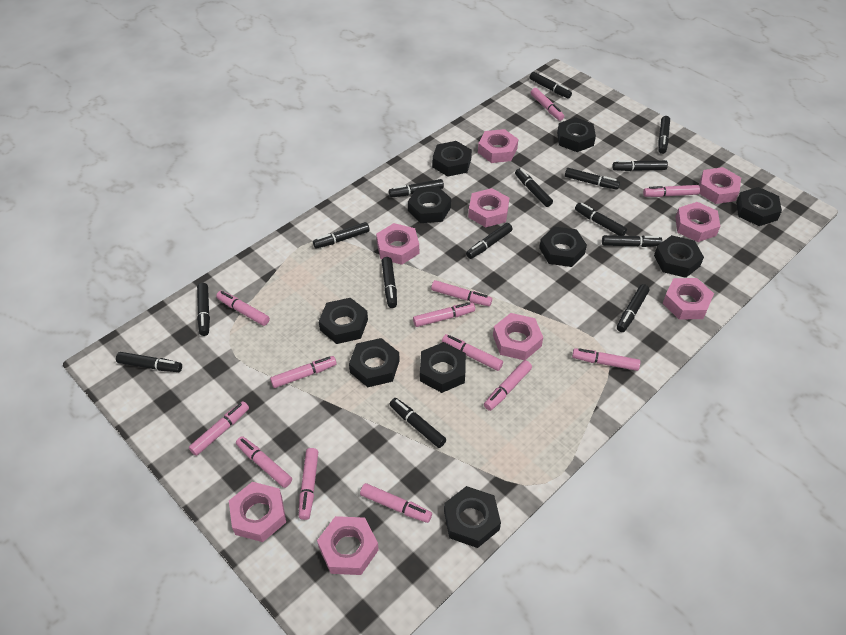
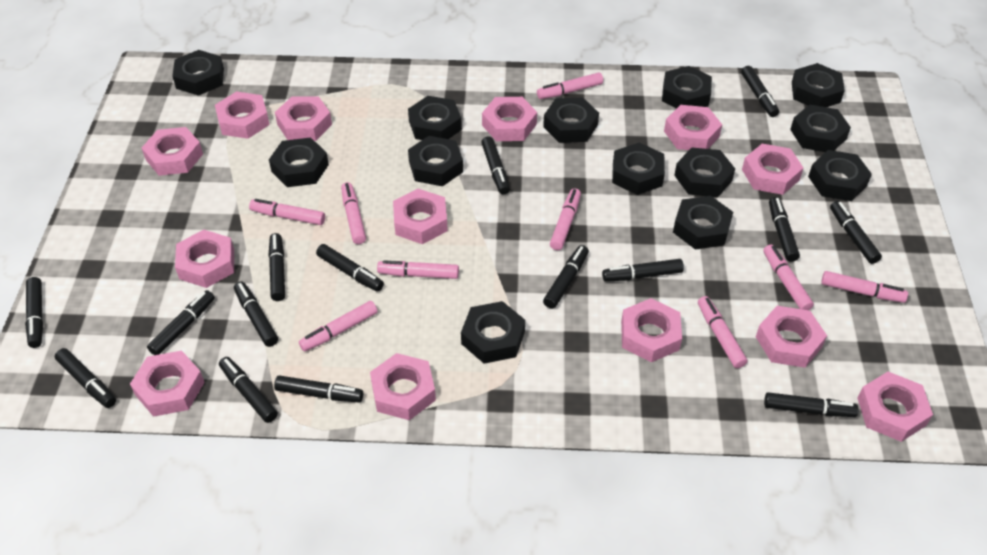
black nut: 10 -> 13
pink marker: 13 -> 9
pink nut: 9 -> 13

